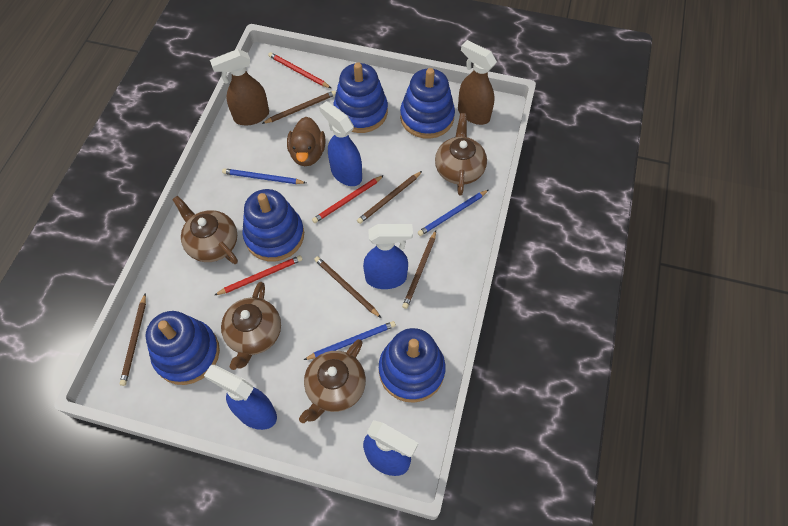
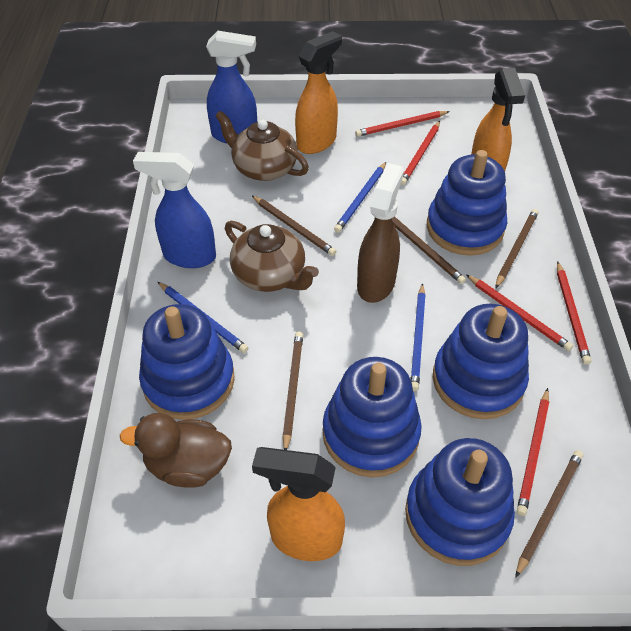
blue spray bottle: 4 -> 2
brown spray bottle: 2 -> 1
brown teapot: 4 -> 2
orange spray bottle: 0 -> 3
red pencil: 3 -> 5

